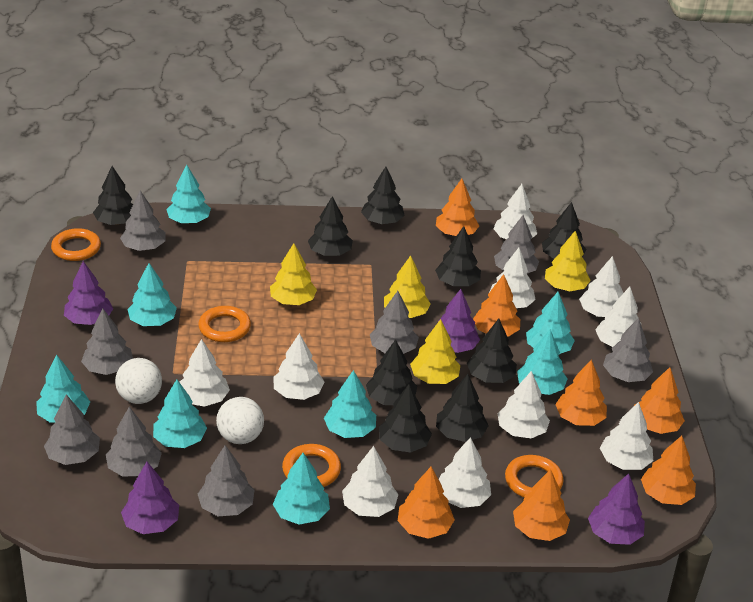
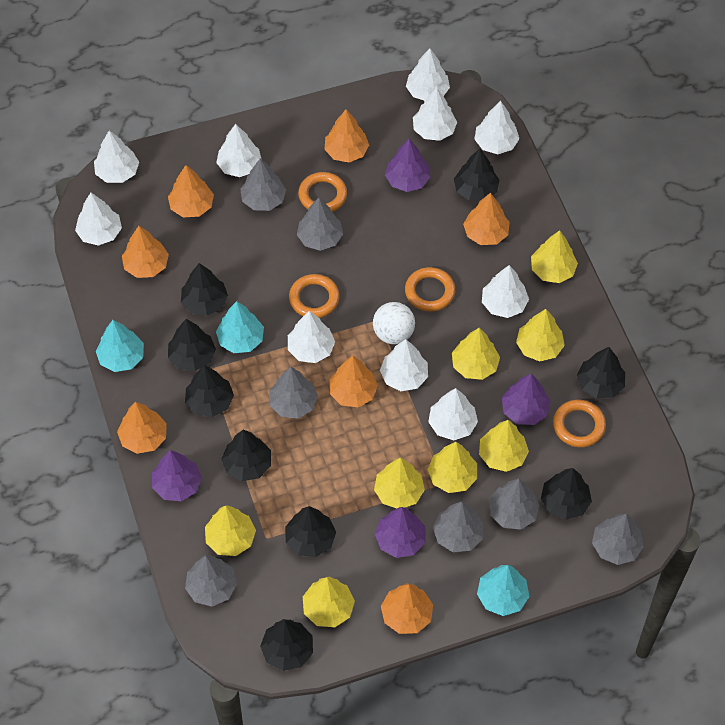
grey tree: 8 -> 7
turquoise tree: 8 -> 3
white ball: 2 -> 1
yellow tree: 4 -> 8

